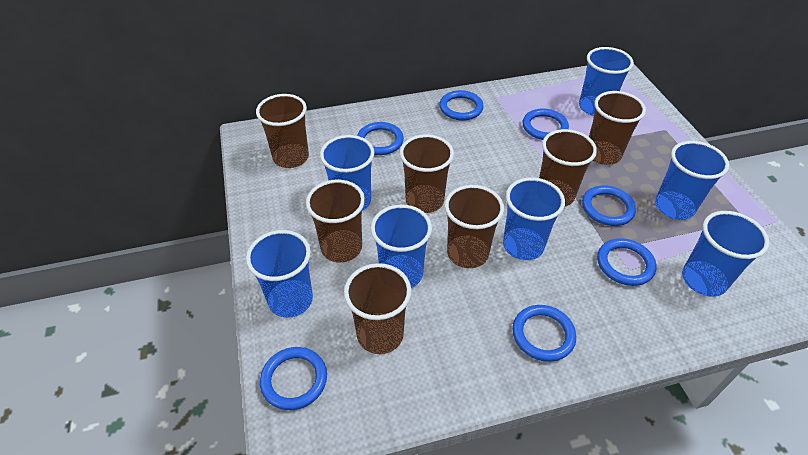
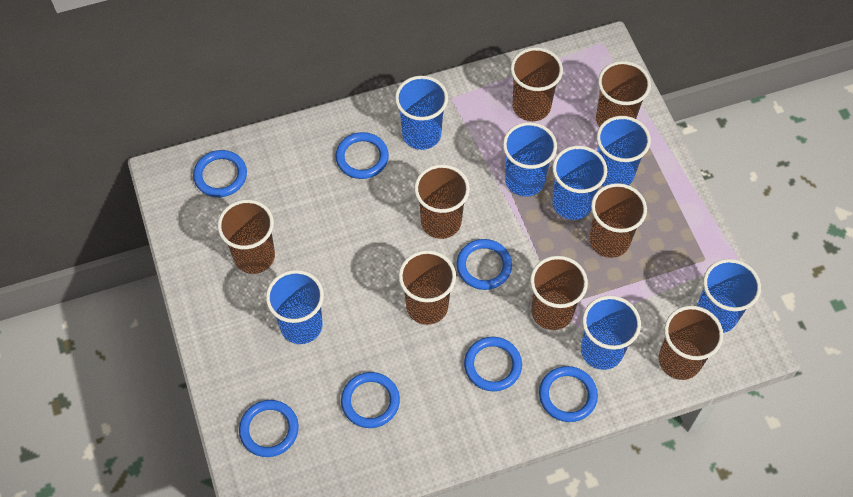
brown cup: 7 -> 8

